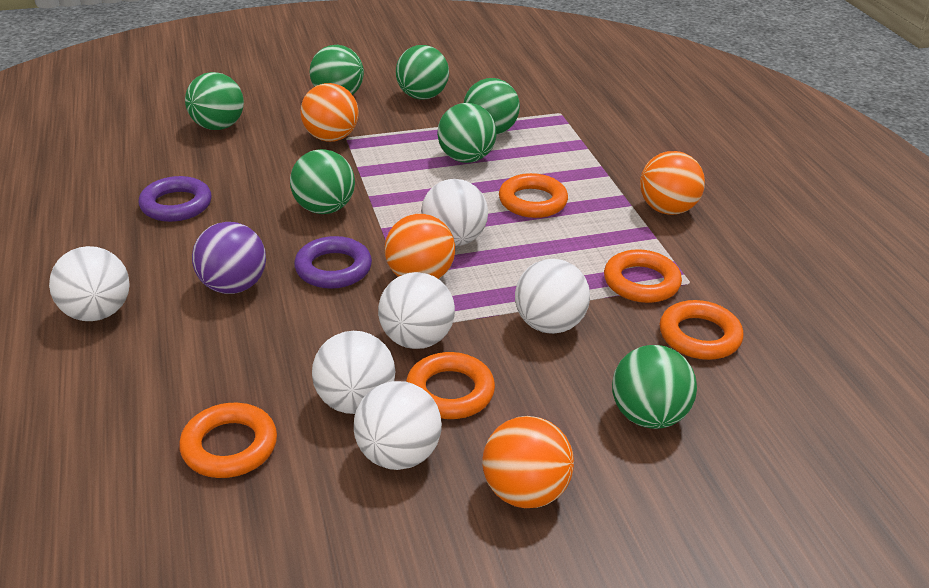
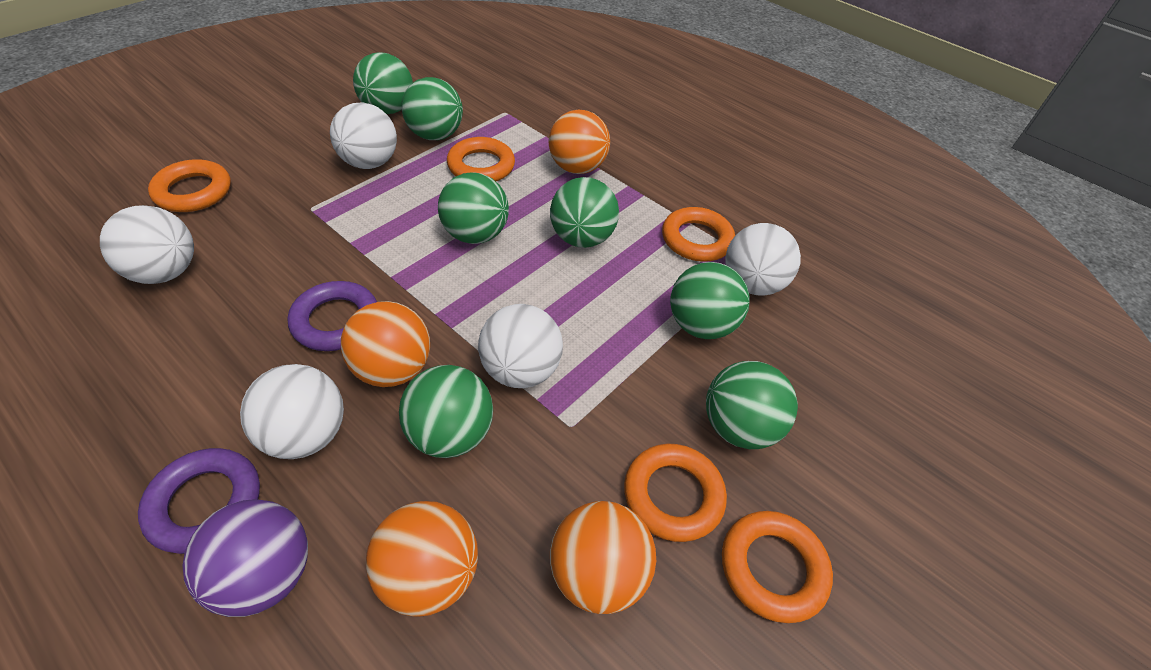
white ball: 6 -> 5

